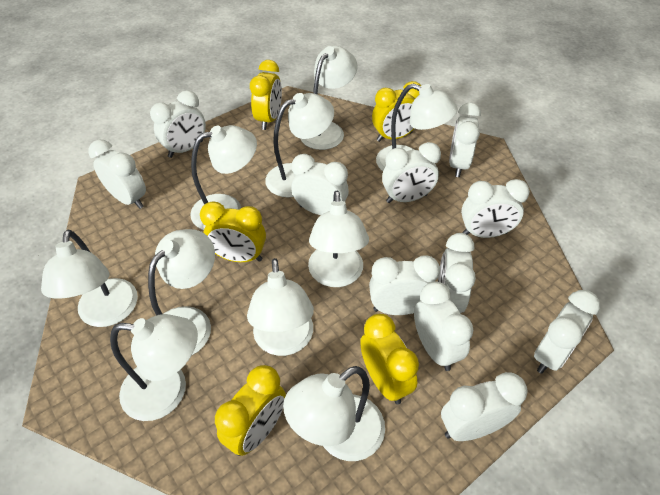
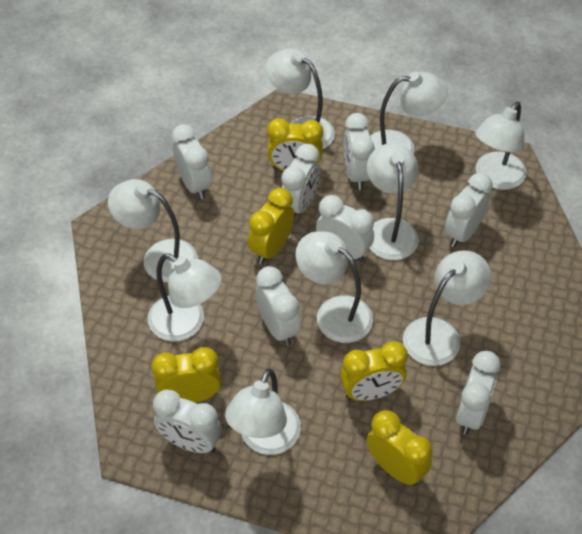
white clock: 11 -> 8
white lamp: 10 -> 9

